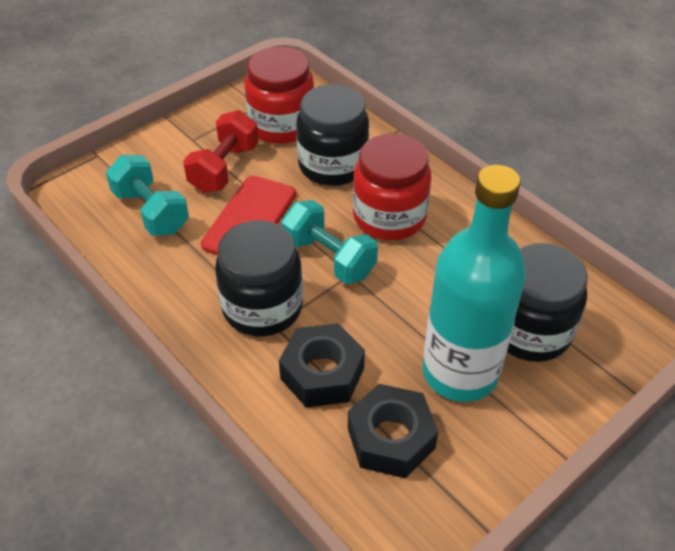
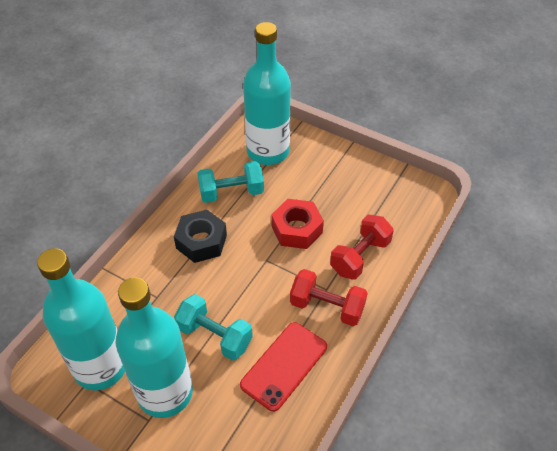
black jar: 3 -> 0
black nut: 2 -> 1
red dumbbell: 1 -> 2
red jar: 2 -> 0
red nut: 0 -> 1
turquoise bottle: 1 -> 3

